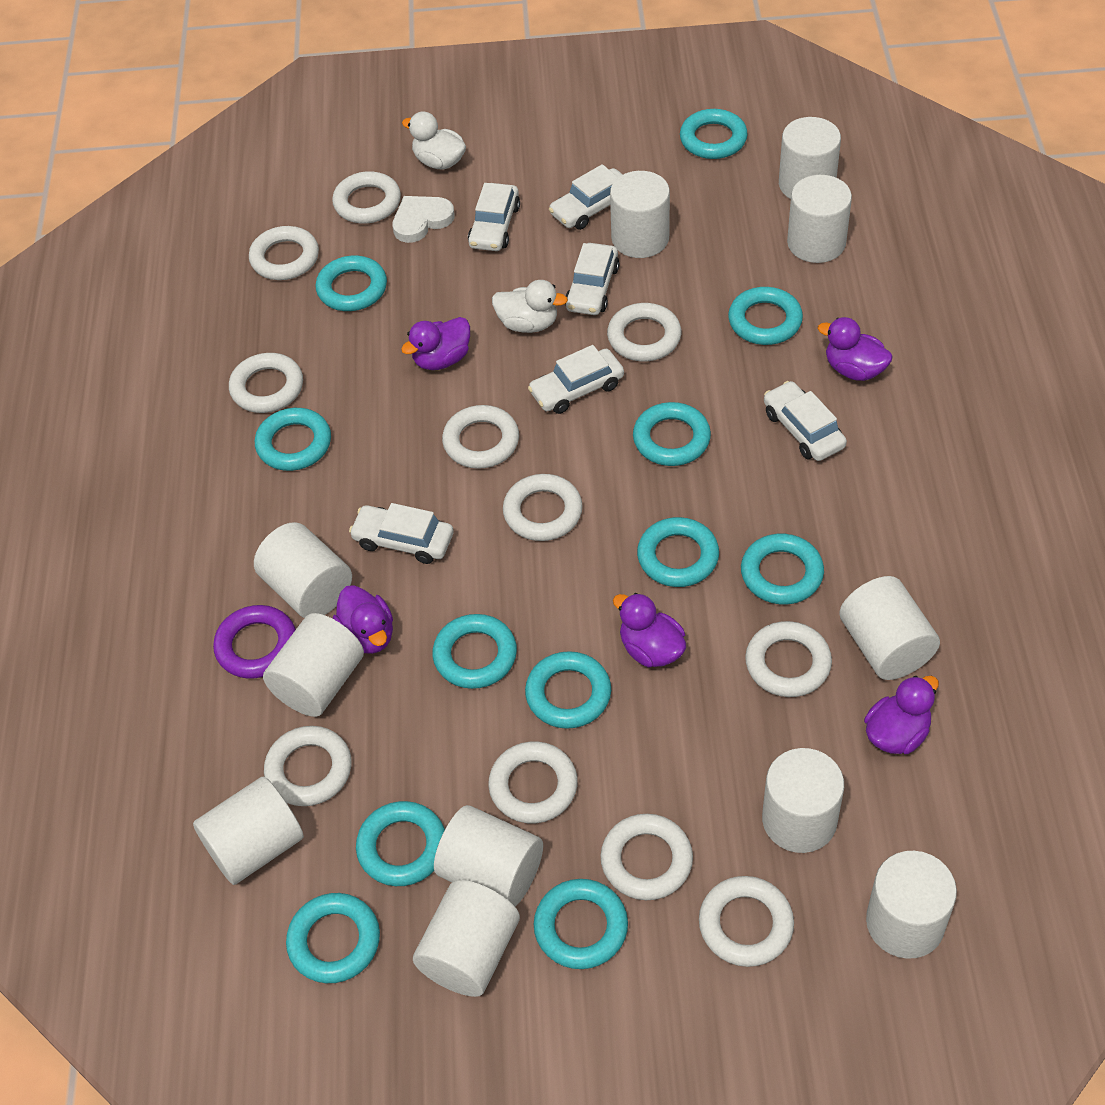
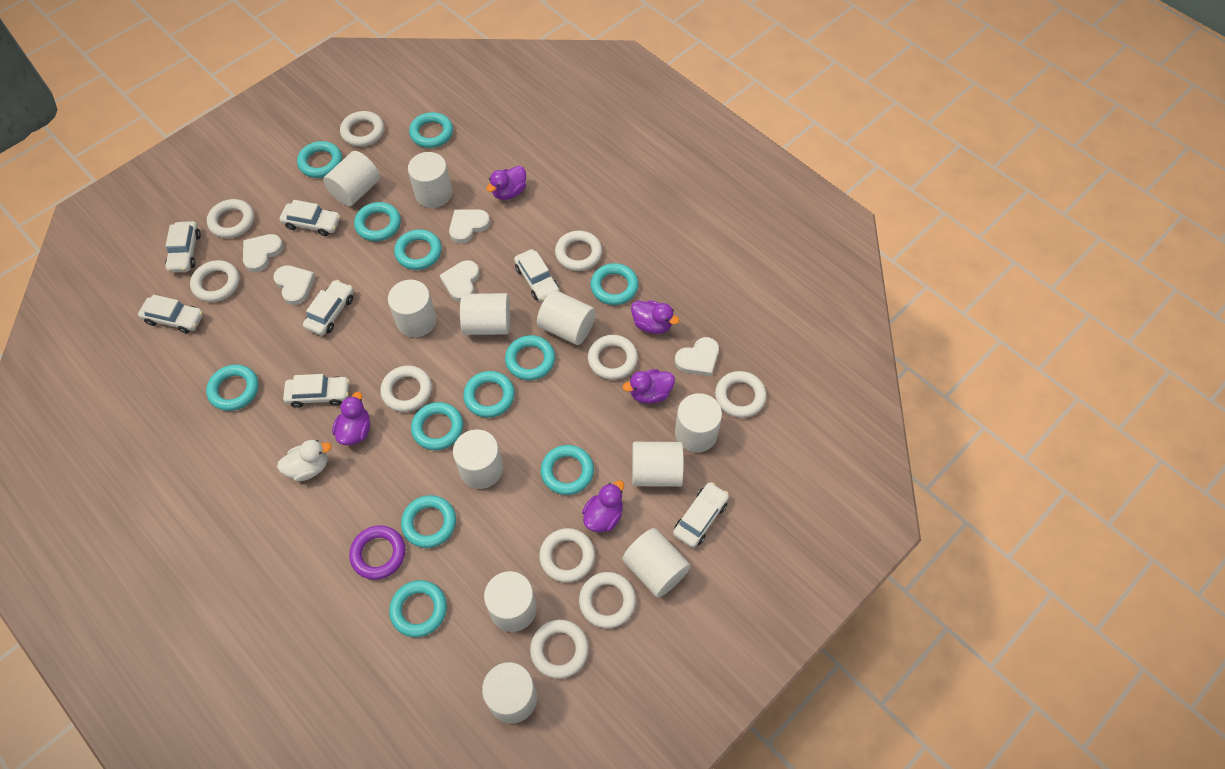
white car: 6 -> 7
white duck: 2 -> 1
white heart: 1 -> 5
white ring: 11 -> 10

